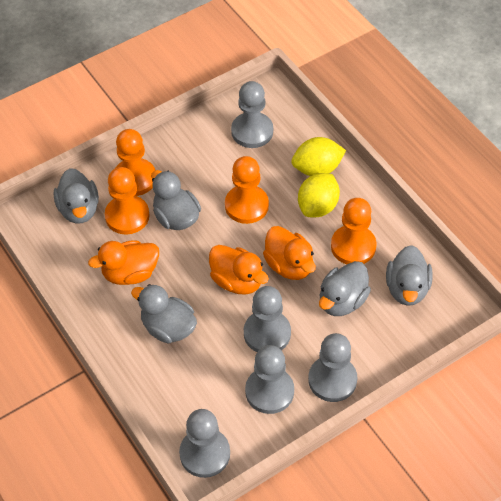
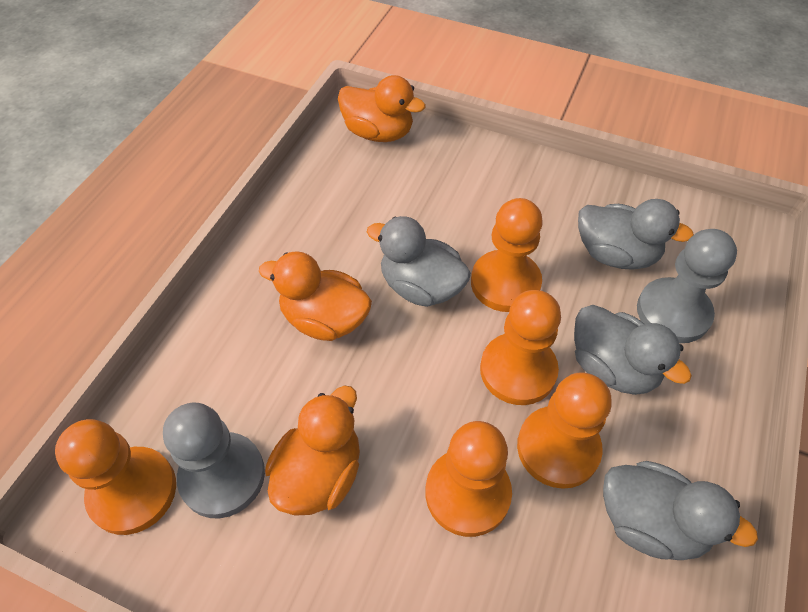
grey duck: 5 -> 4
grey pawn: 5 -> 2
orange pawn: 4 -> 5
yellow lemon: 2 -> 0

